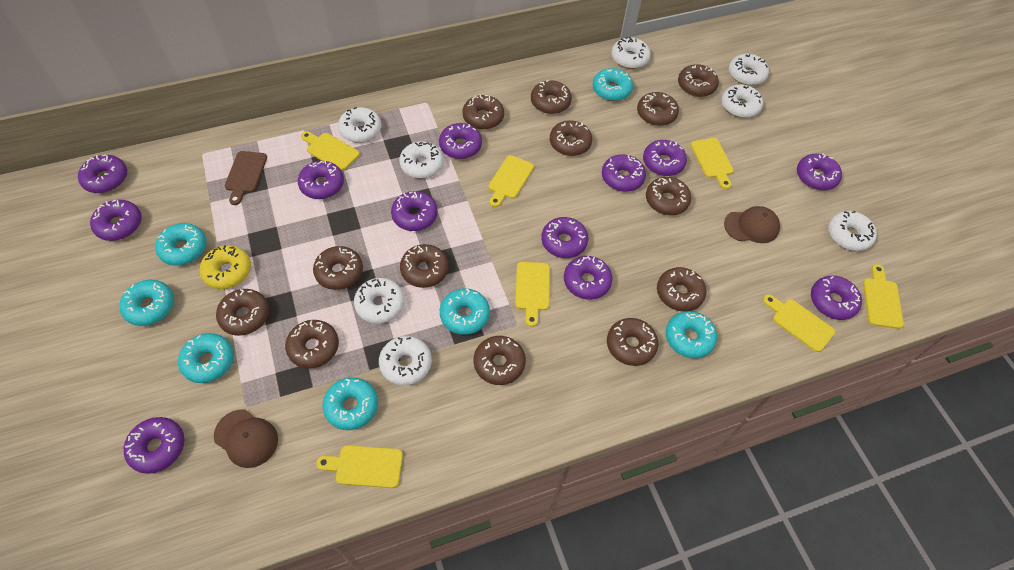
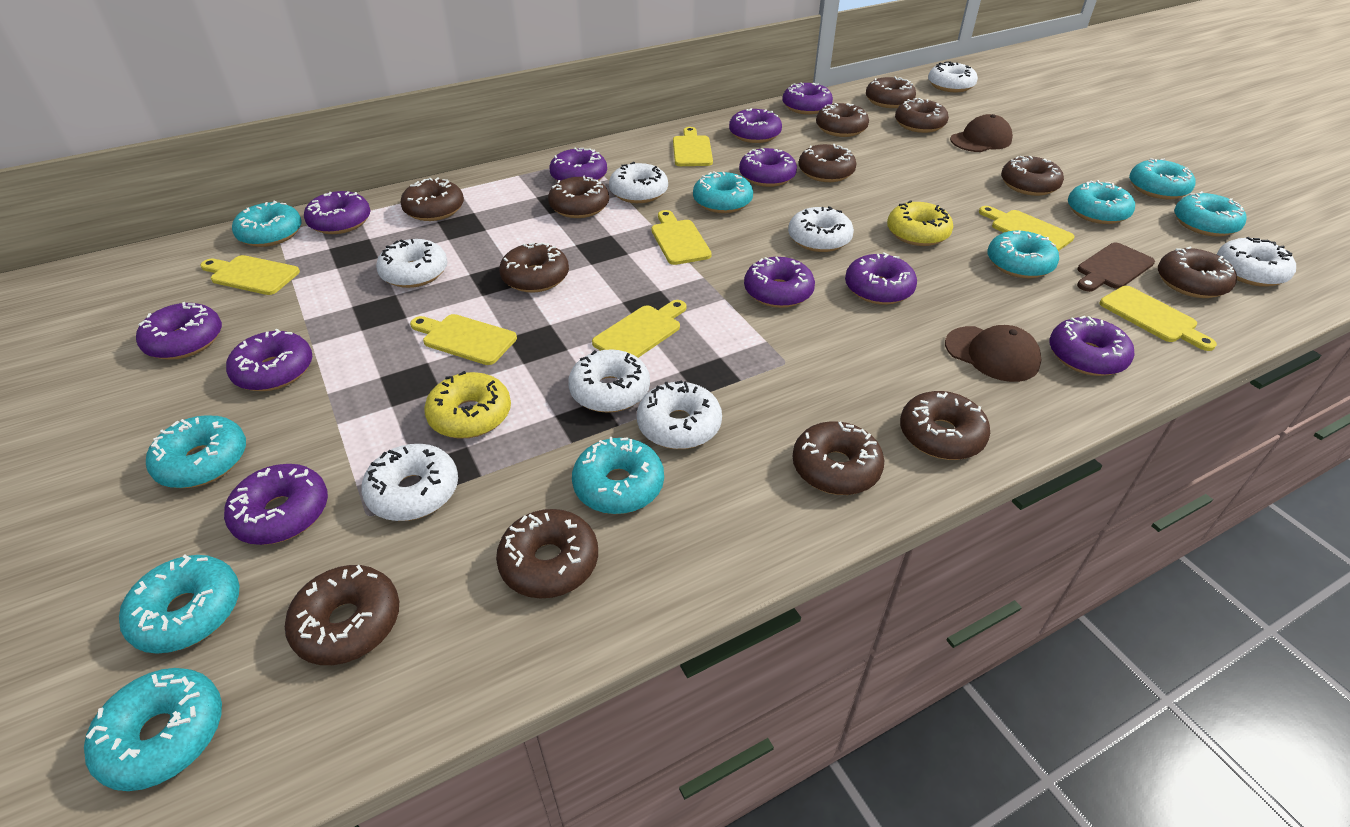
purple donut: 12 -> 11
turquoise donut: 7 -> 10
yellow donut: 1 -> 2

